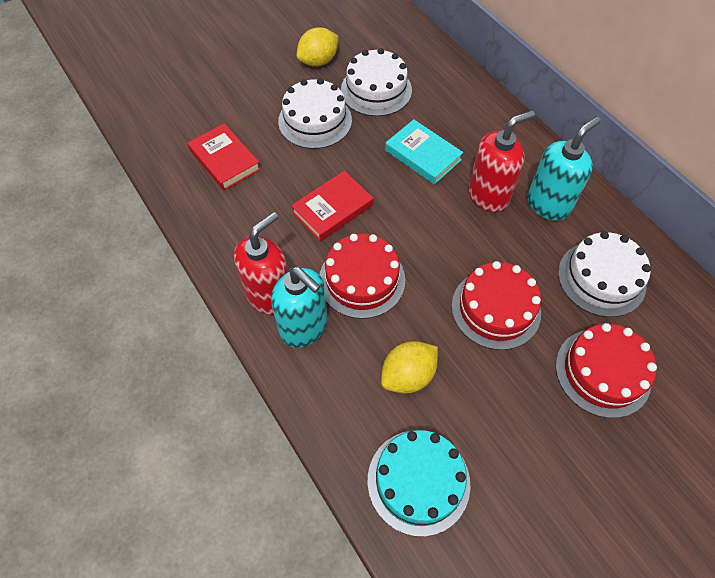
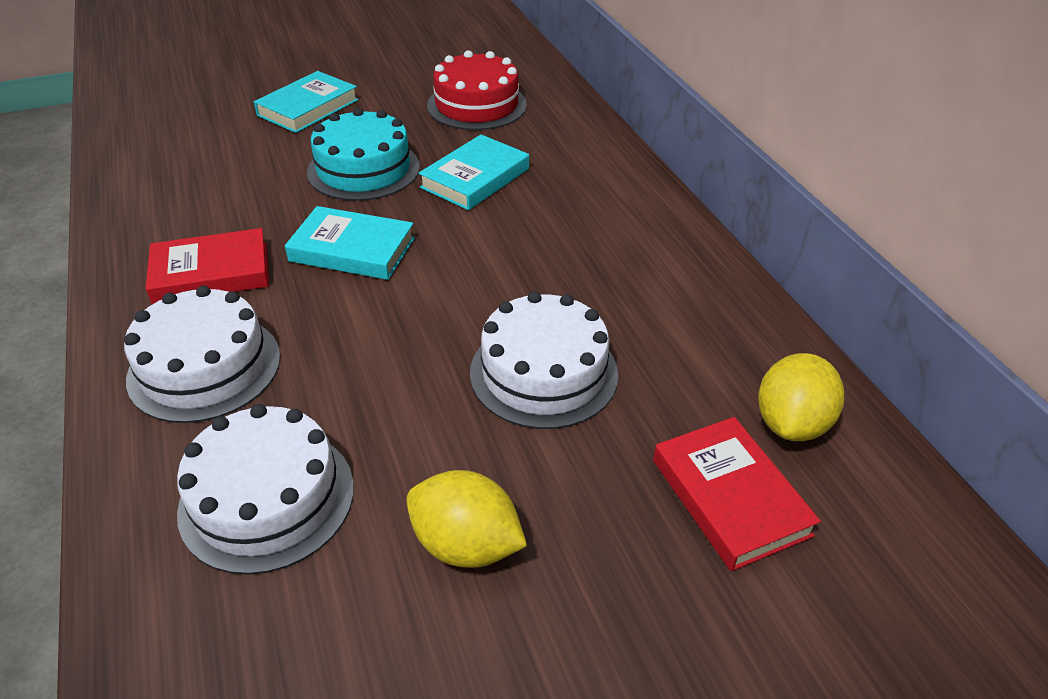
red cake: 3 -> 1
red soap dispenser: 2 -> 0
turquoise book: 1 -> 3
turquoise soap dispenser: 2 -> 0

